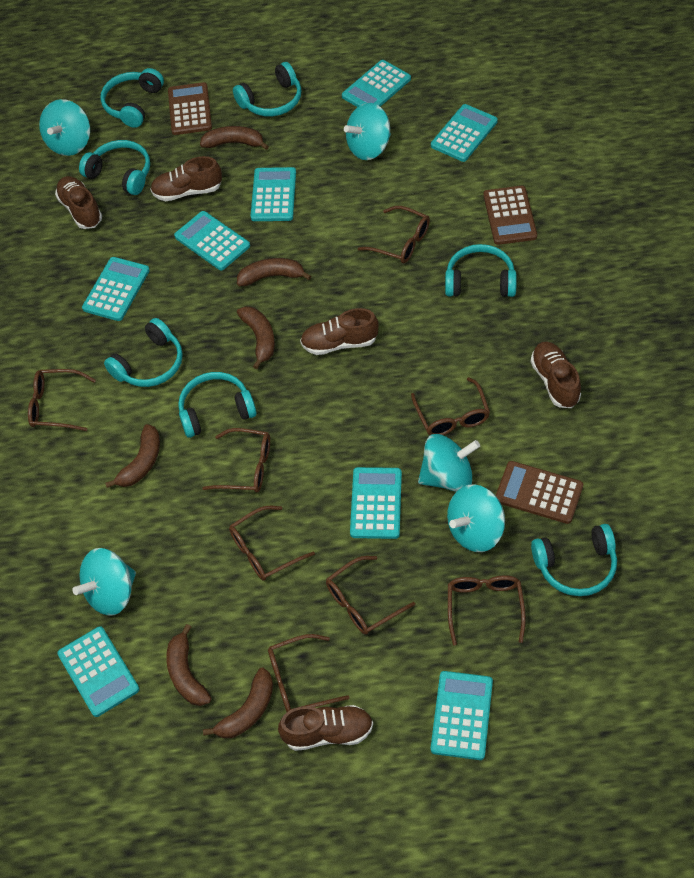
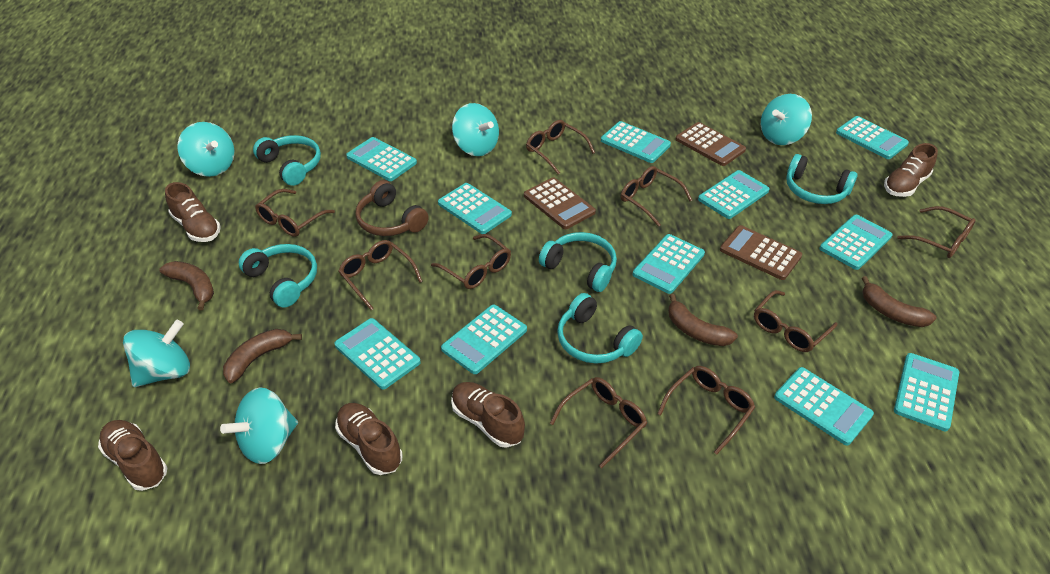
brown banana: 6 -> 4
brown glasses: 8 -> 9
brown headphones: 0 -> 1
turquoise calculator: 8 -> 11
turquoise headphones: 7 -> 5

